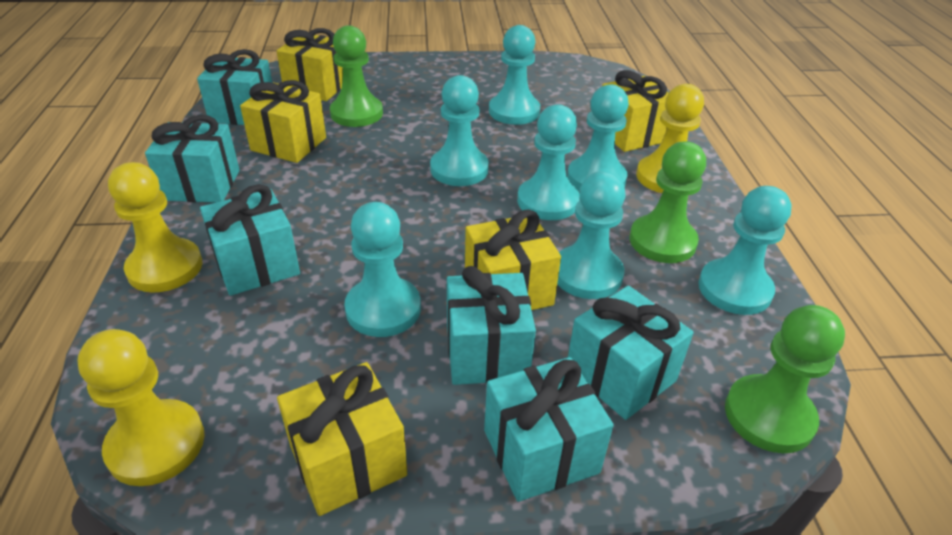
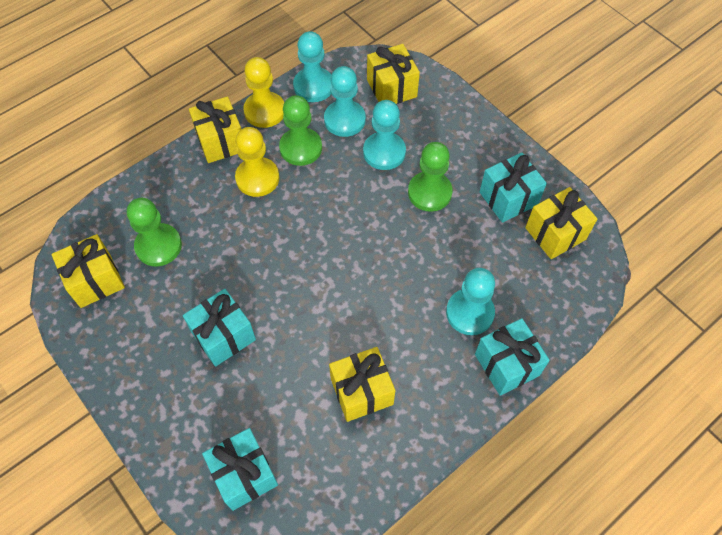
turquoise gift: 6 -> 4
turquoise pawn: 7 -> 4
yellow pawn: 3 -> 2

